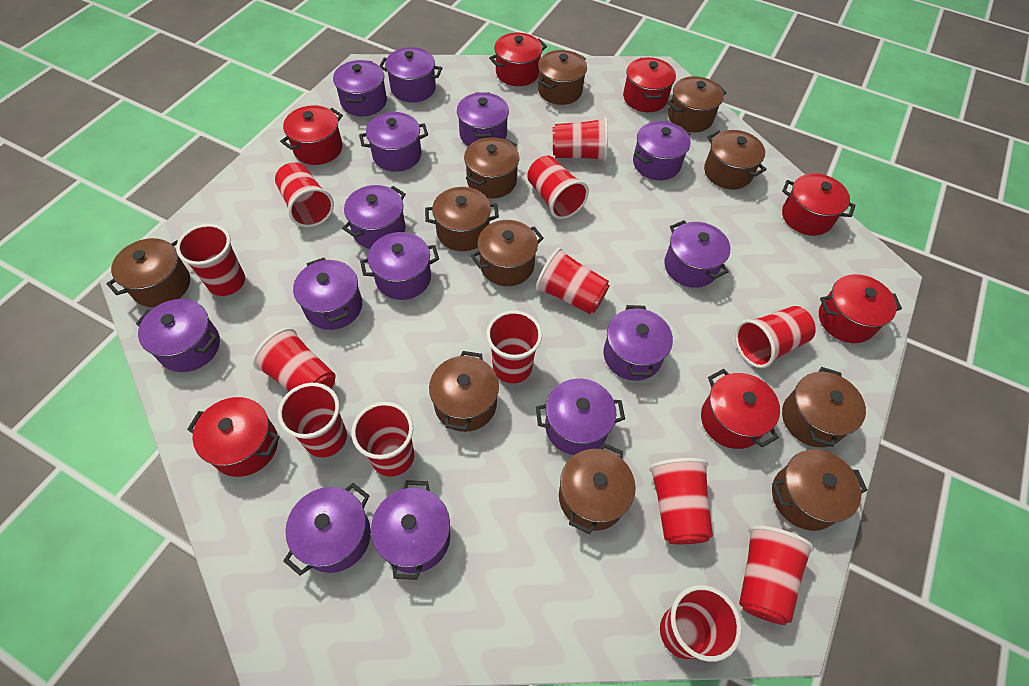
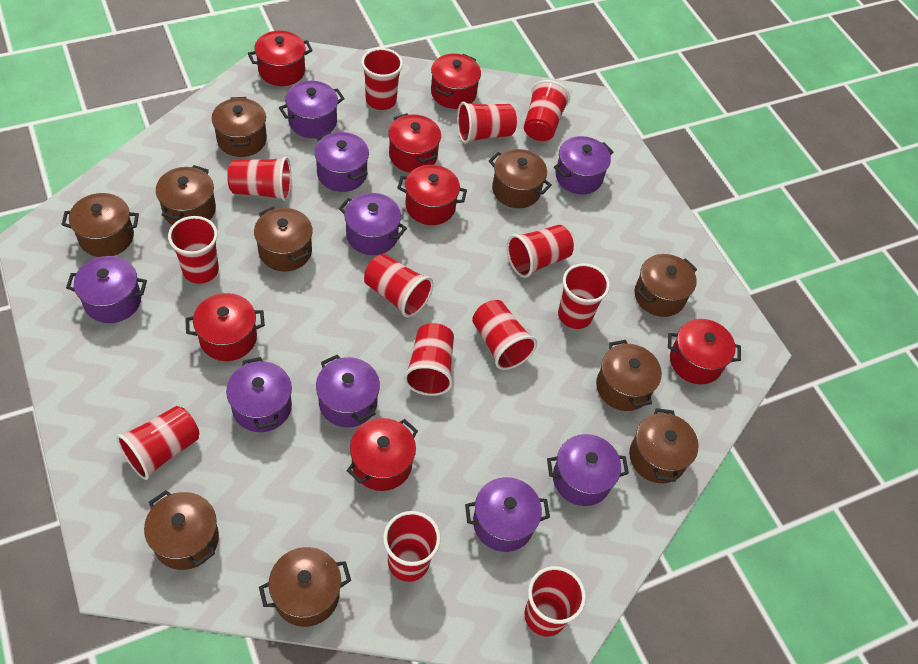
brown pot: 11 -> 10
purple pot: 14 -> 9

